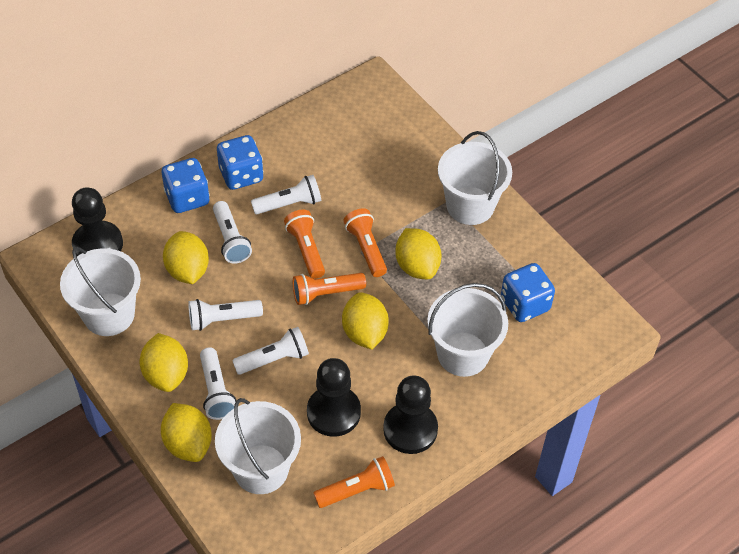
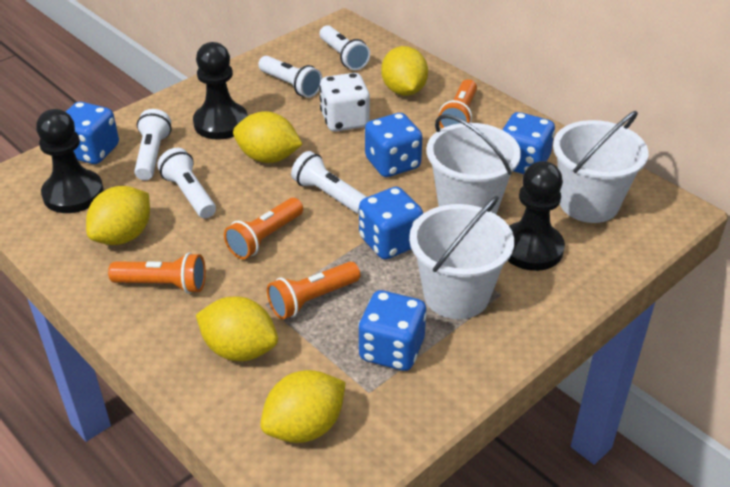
blue dice: 3 -> 5
white bucket: 4 -> 3
white dice: 0 -> 1

